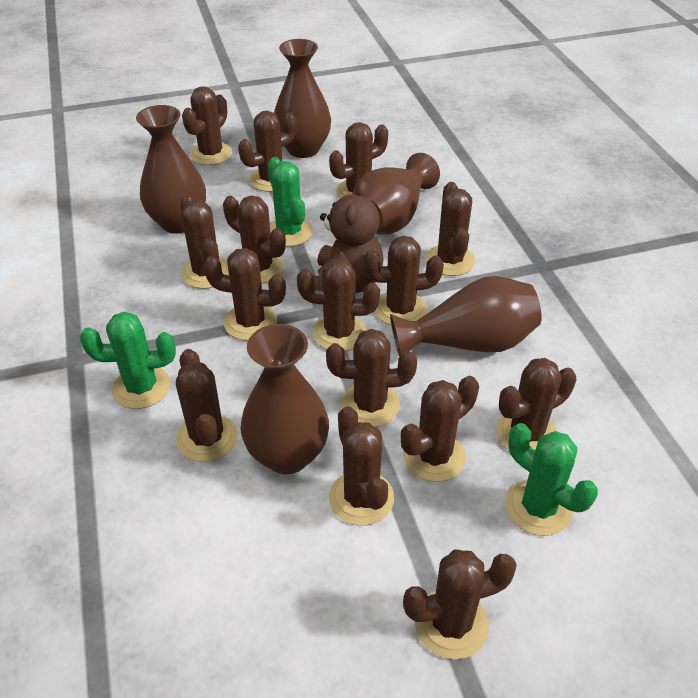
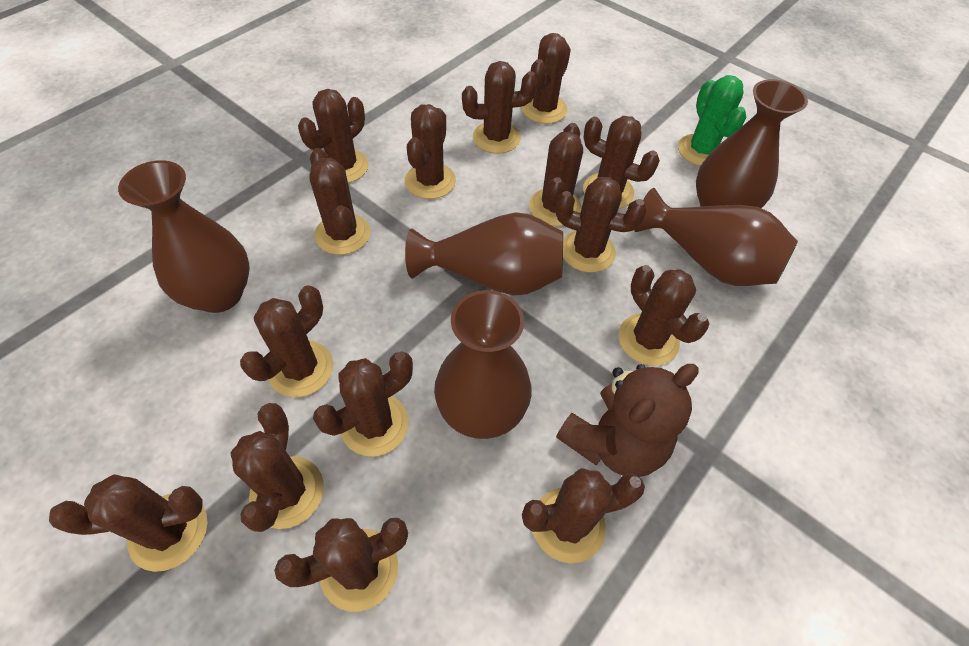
green cactus: 3 -> 1

